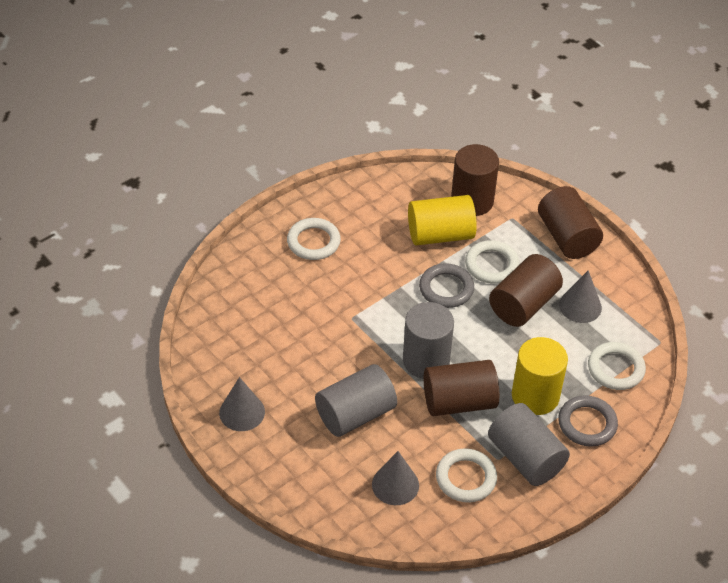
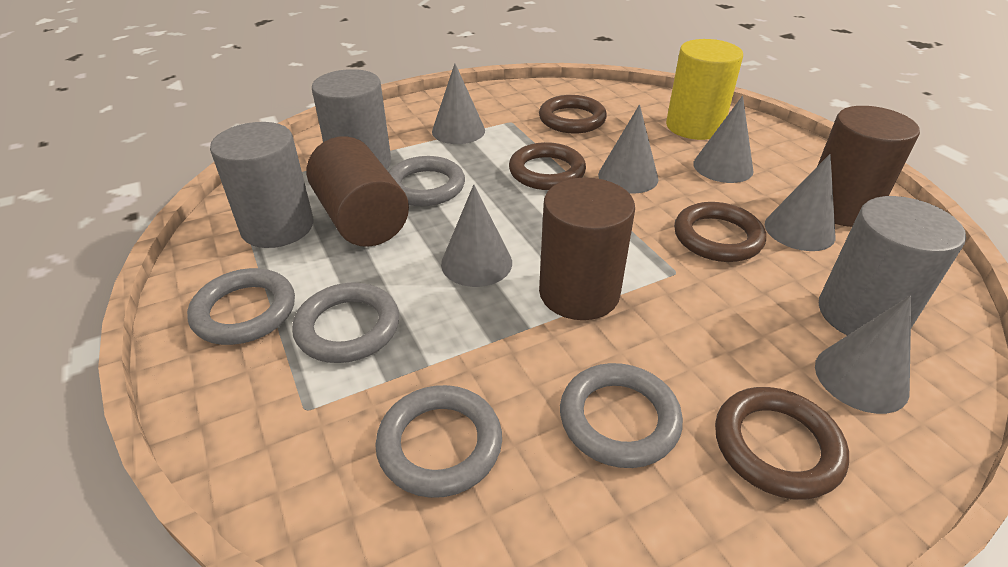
brown cylinder: 4 -> 3
brown ring: 0 -> 4
grey cone: 3 -> 6
grey ring: 2 -> 5
white ring: 4 -> 0
yellow cylinder: 2 -> 1

